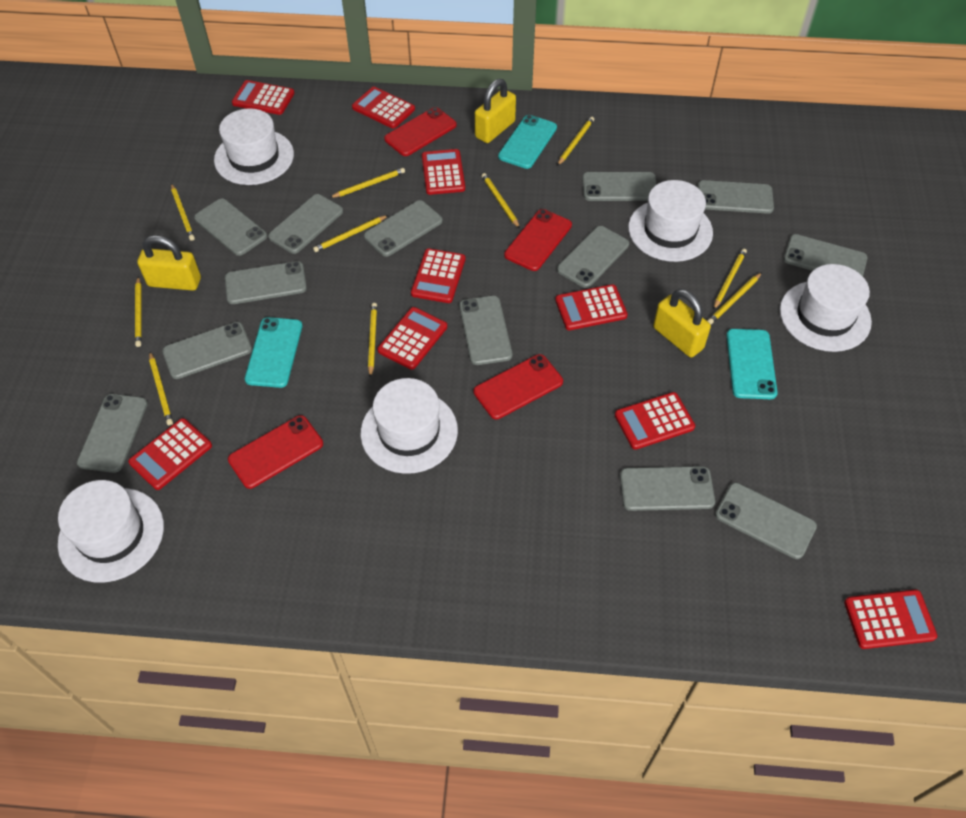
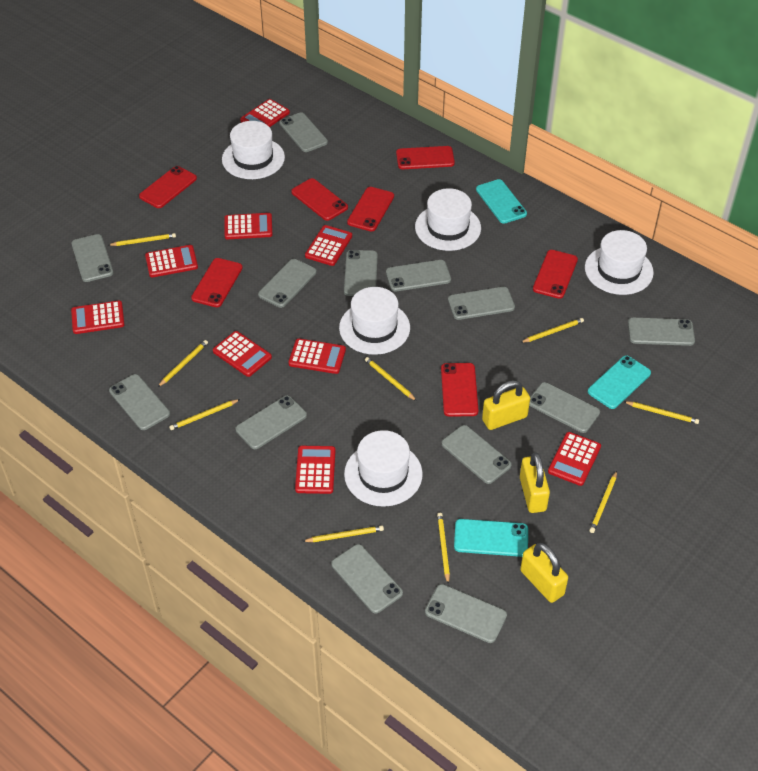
red phone: 4 -> 7
yellow pencil: 10 -> 9

